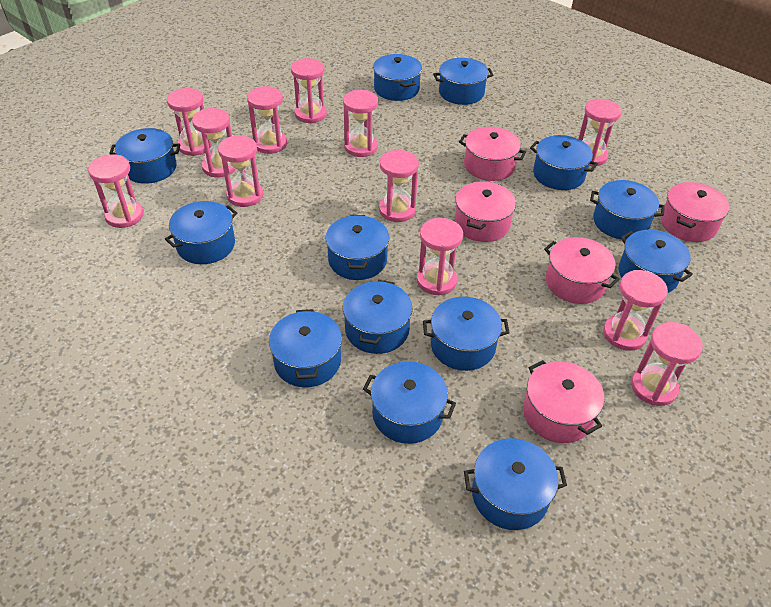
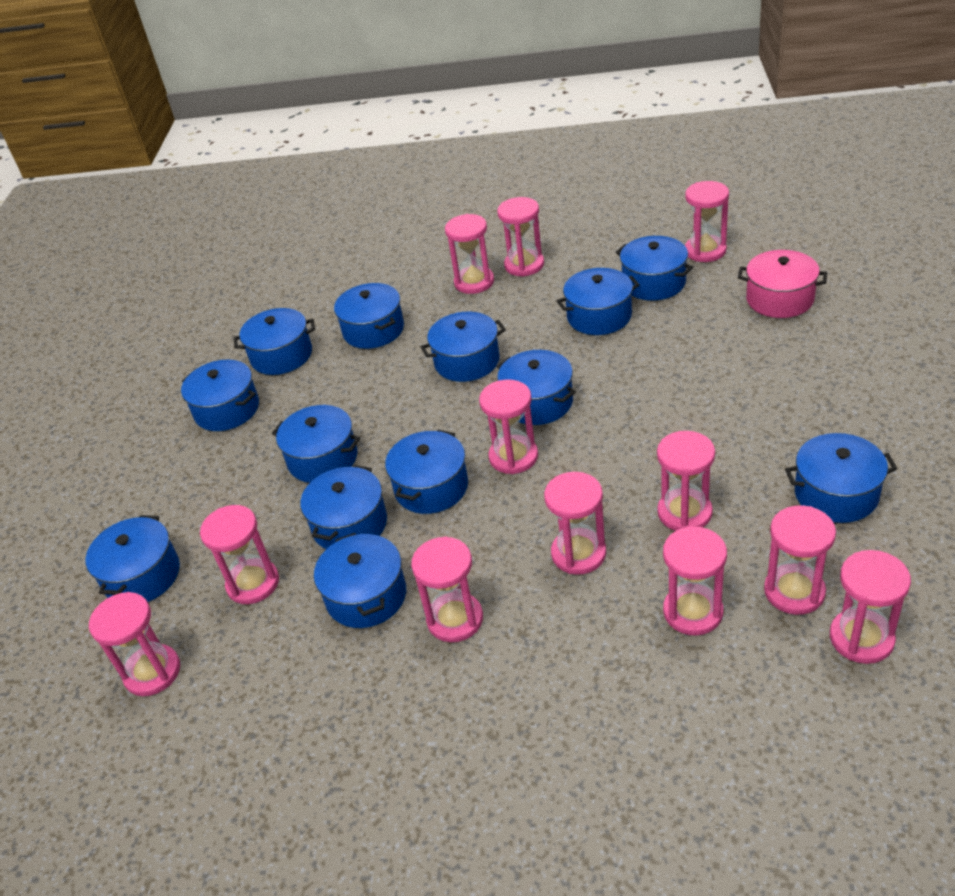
pink pot: 5 -> 1

